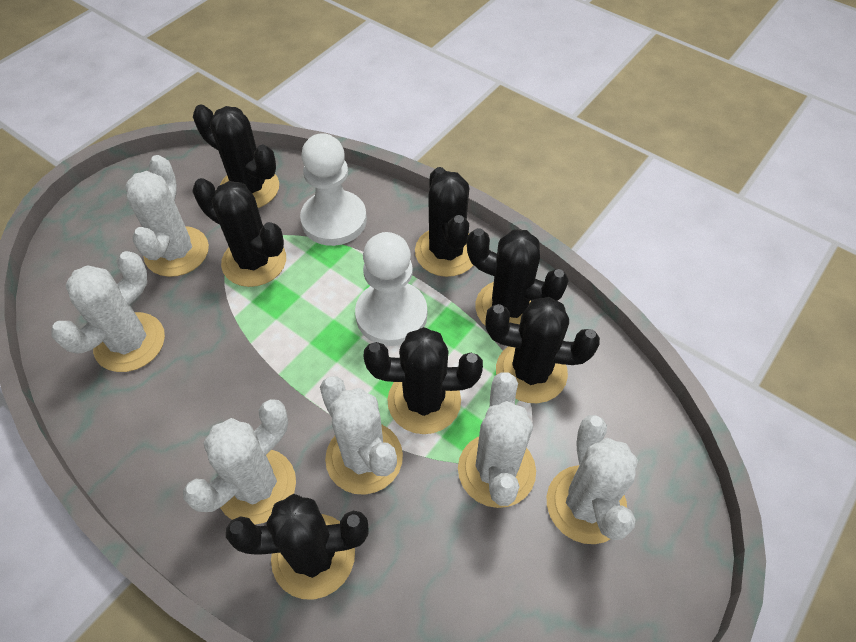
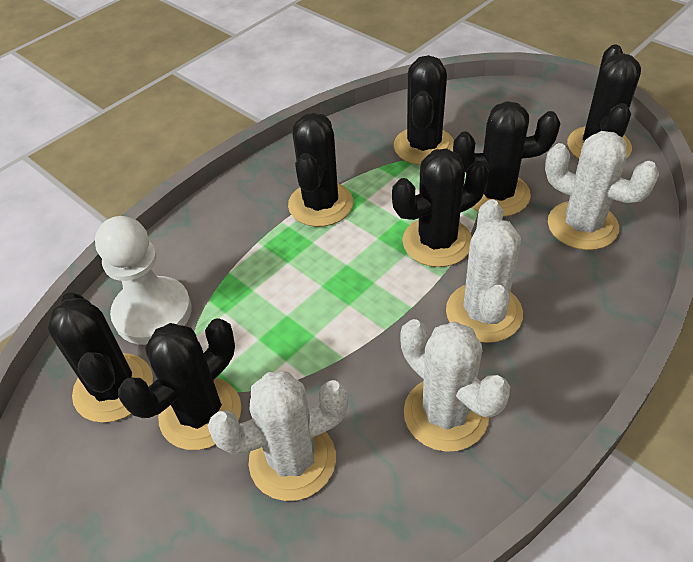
white cactus: 6 -> 4
white pawn: 2 -> 1

